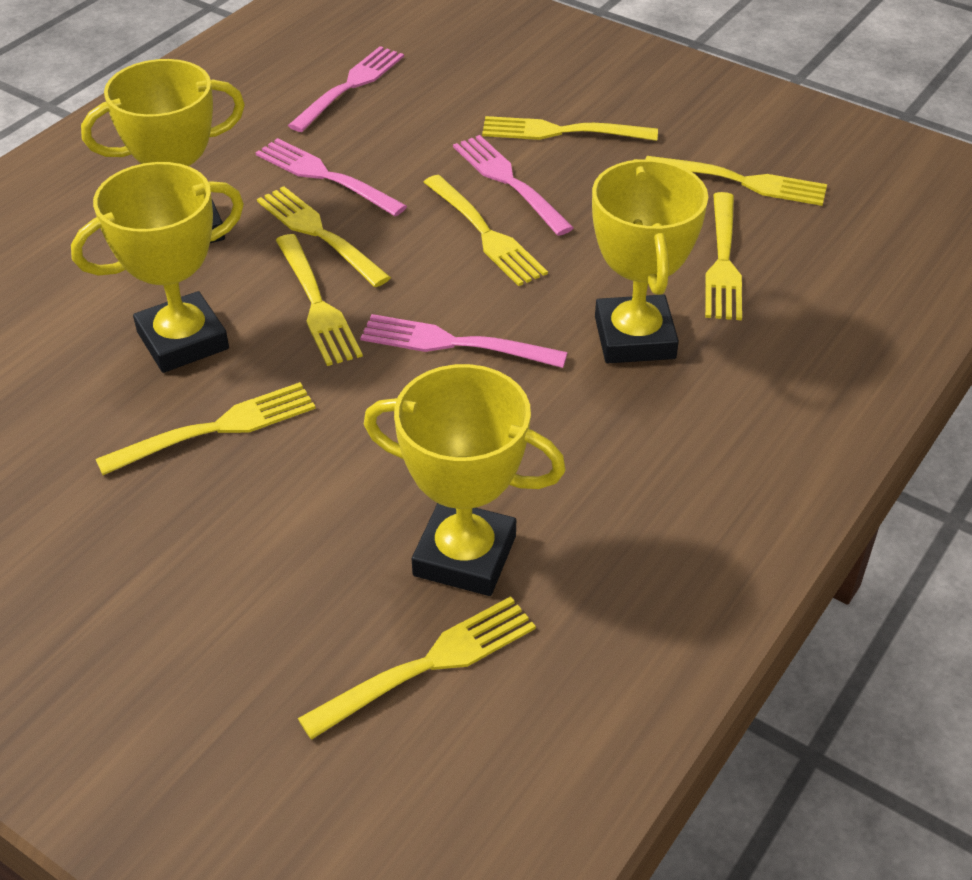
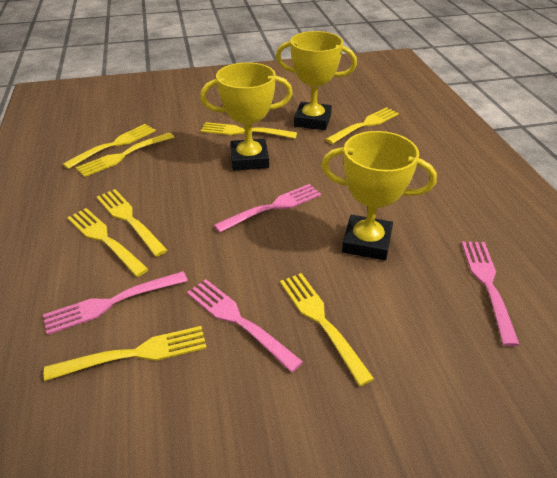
yellow trophy: 4 -> 3

